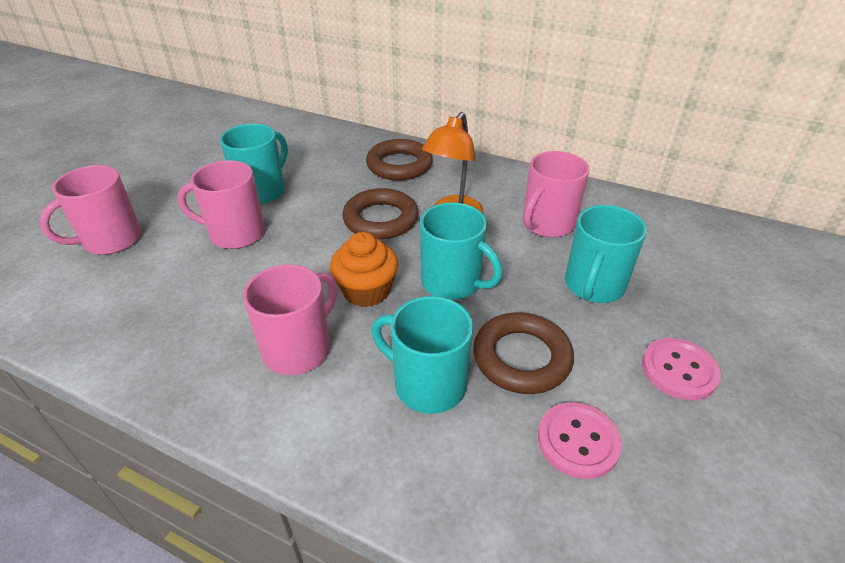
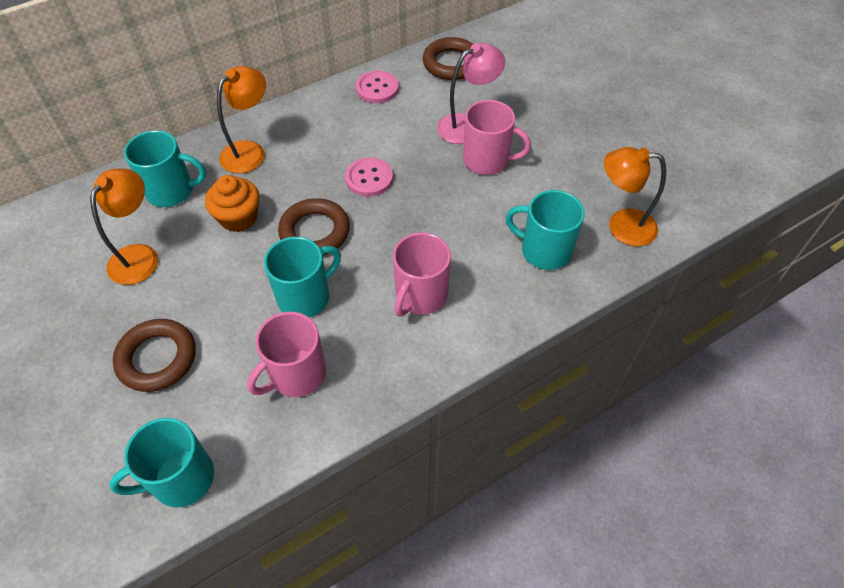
orange lamp: 1 -> 3
pink lamp: 0 -> 1
pink mug: 4 -> 3

